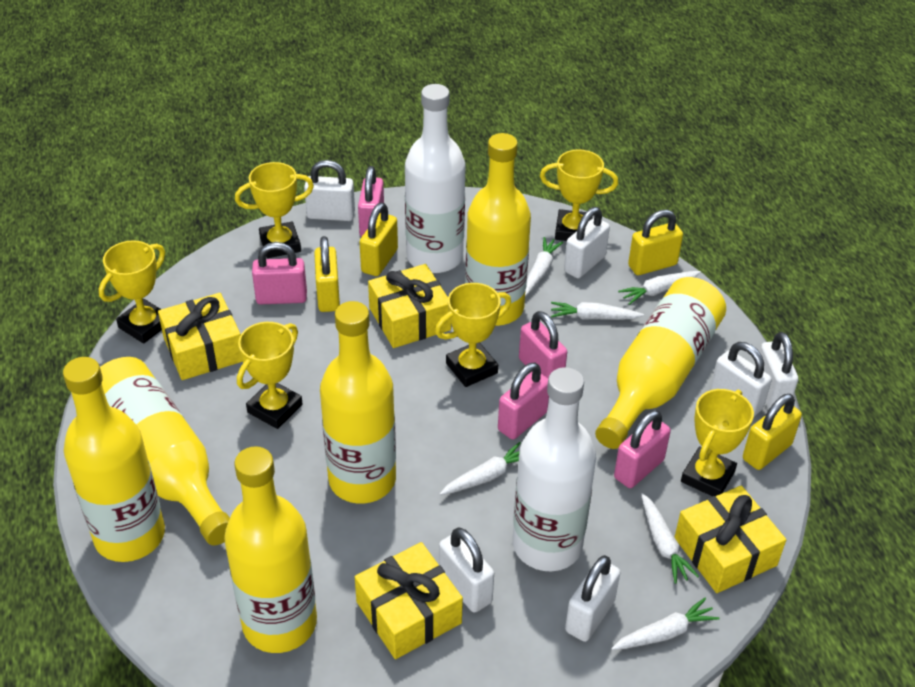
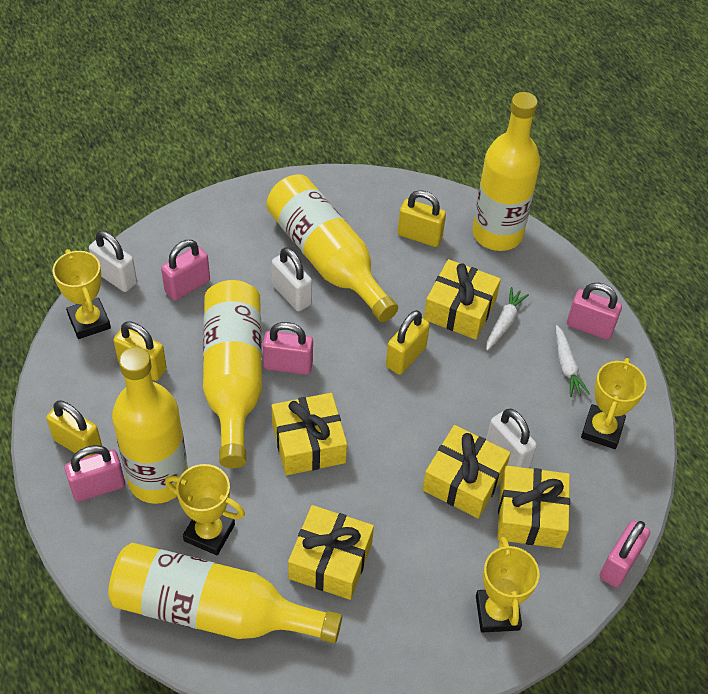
white bottle: 2 -> 0
white carrot: 6 -> 2
white padlock: 6 -> 3
yellow bottle: 6 -> 5
yellow gift: 4 -> 5
yellow trophy: 6 -> 4

